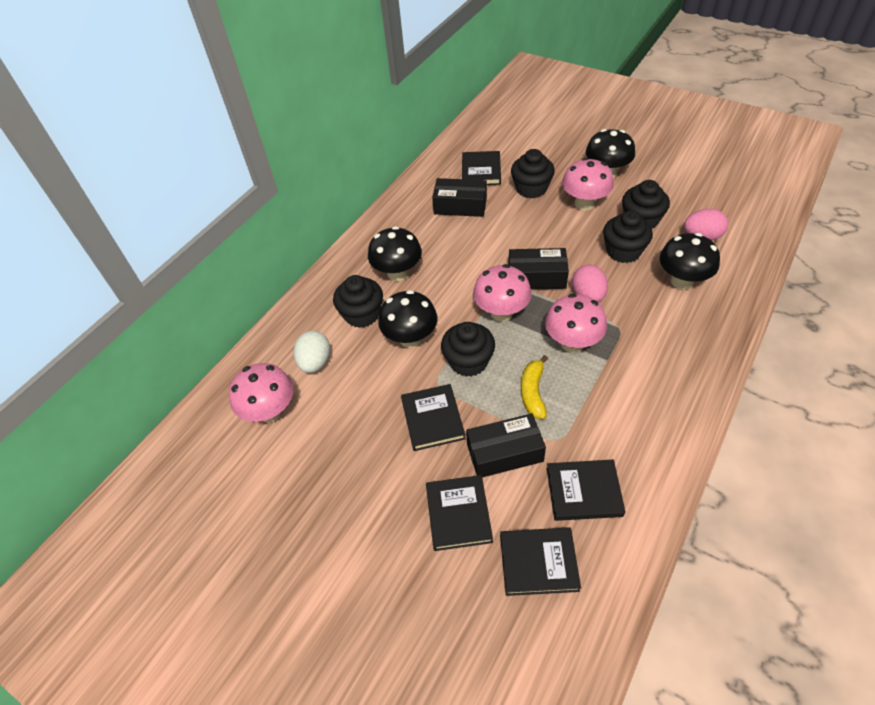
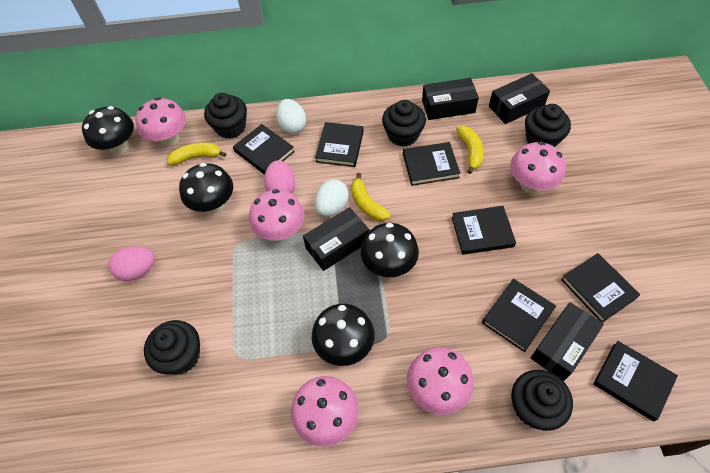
black book: 5 -> 7
black box: 3 -> 4
pink mushroom: 4 -> 5
white egg: 1 -> 2
yellow banana: 1 -> 3

